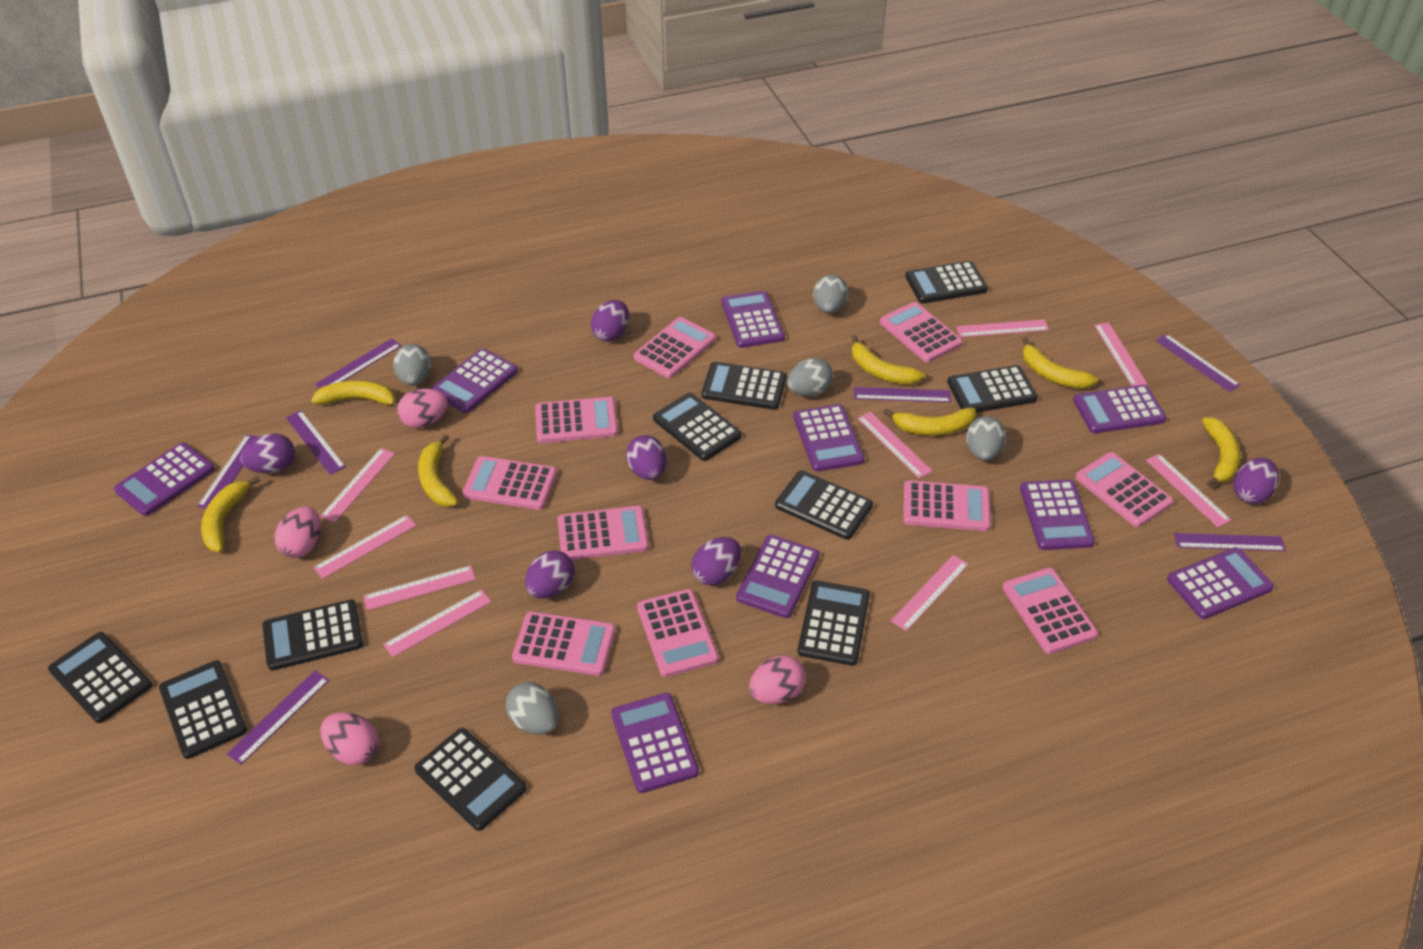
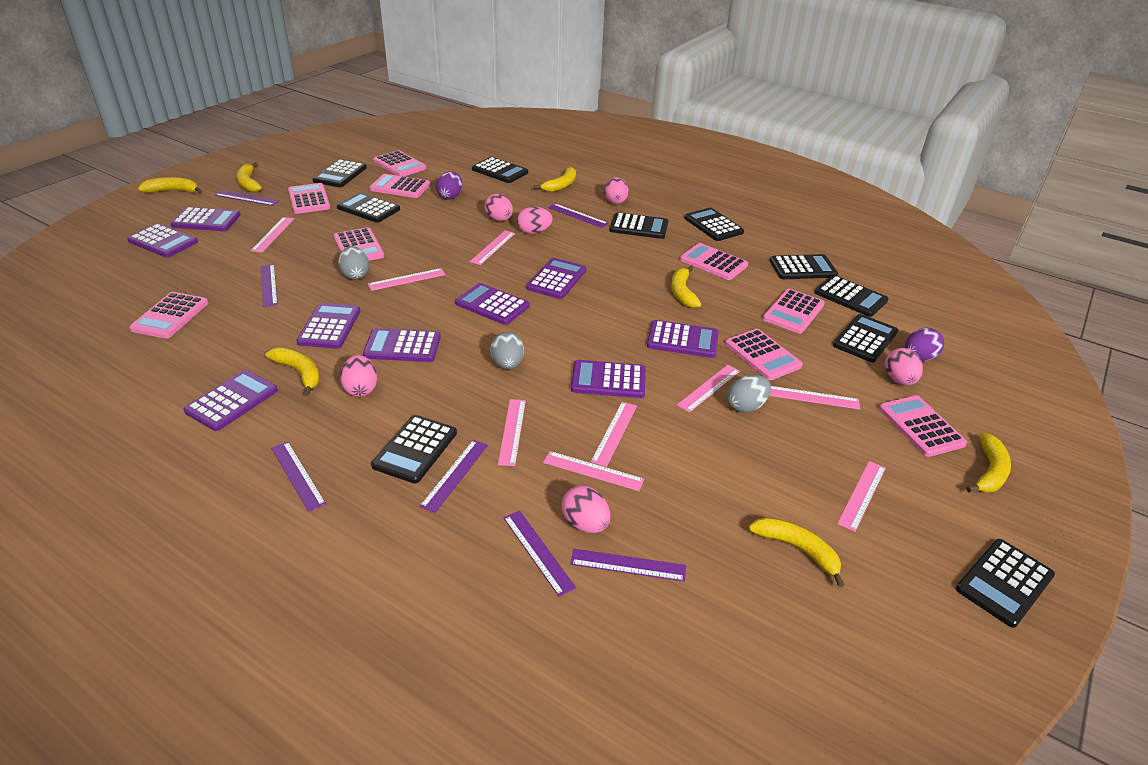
grey egg: 5 -> 3
pink calculator: 10 -> 9
pink egg: 4 -> 6
purple egg: 6 -> 2

